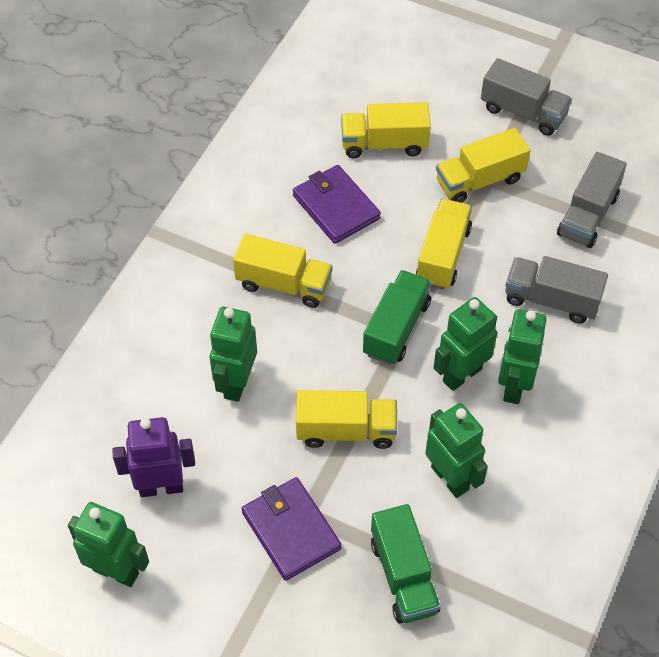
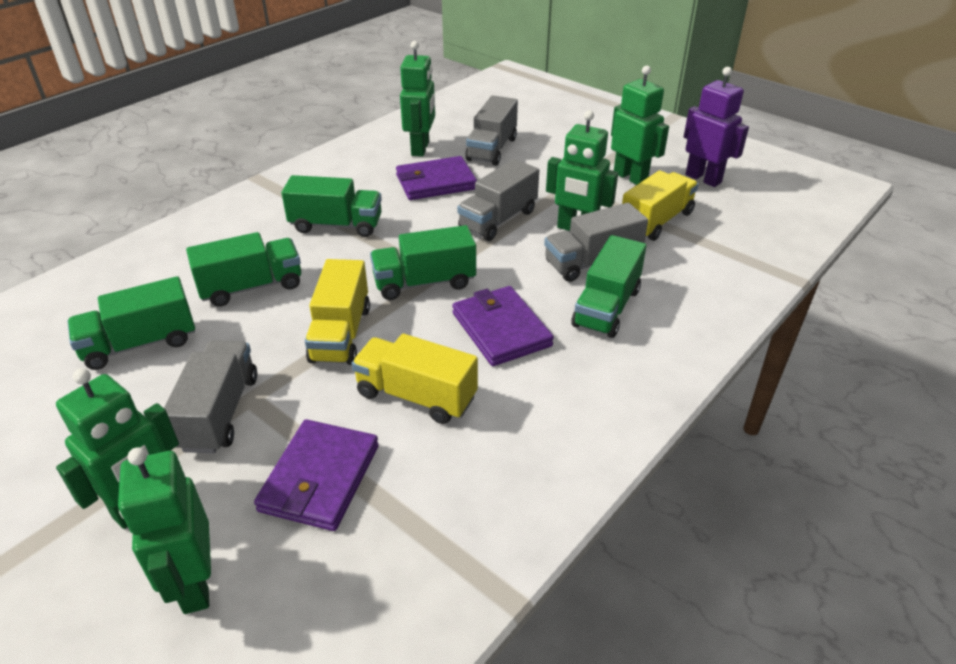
green truck: 2 -> 5
grey truck: 3 -> 4
purple wallet: 2 -> 3
yellow truck: 5 -> 3

